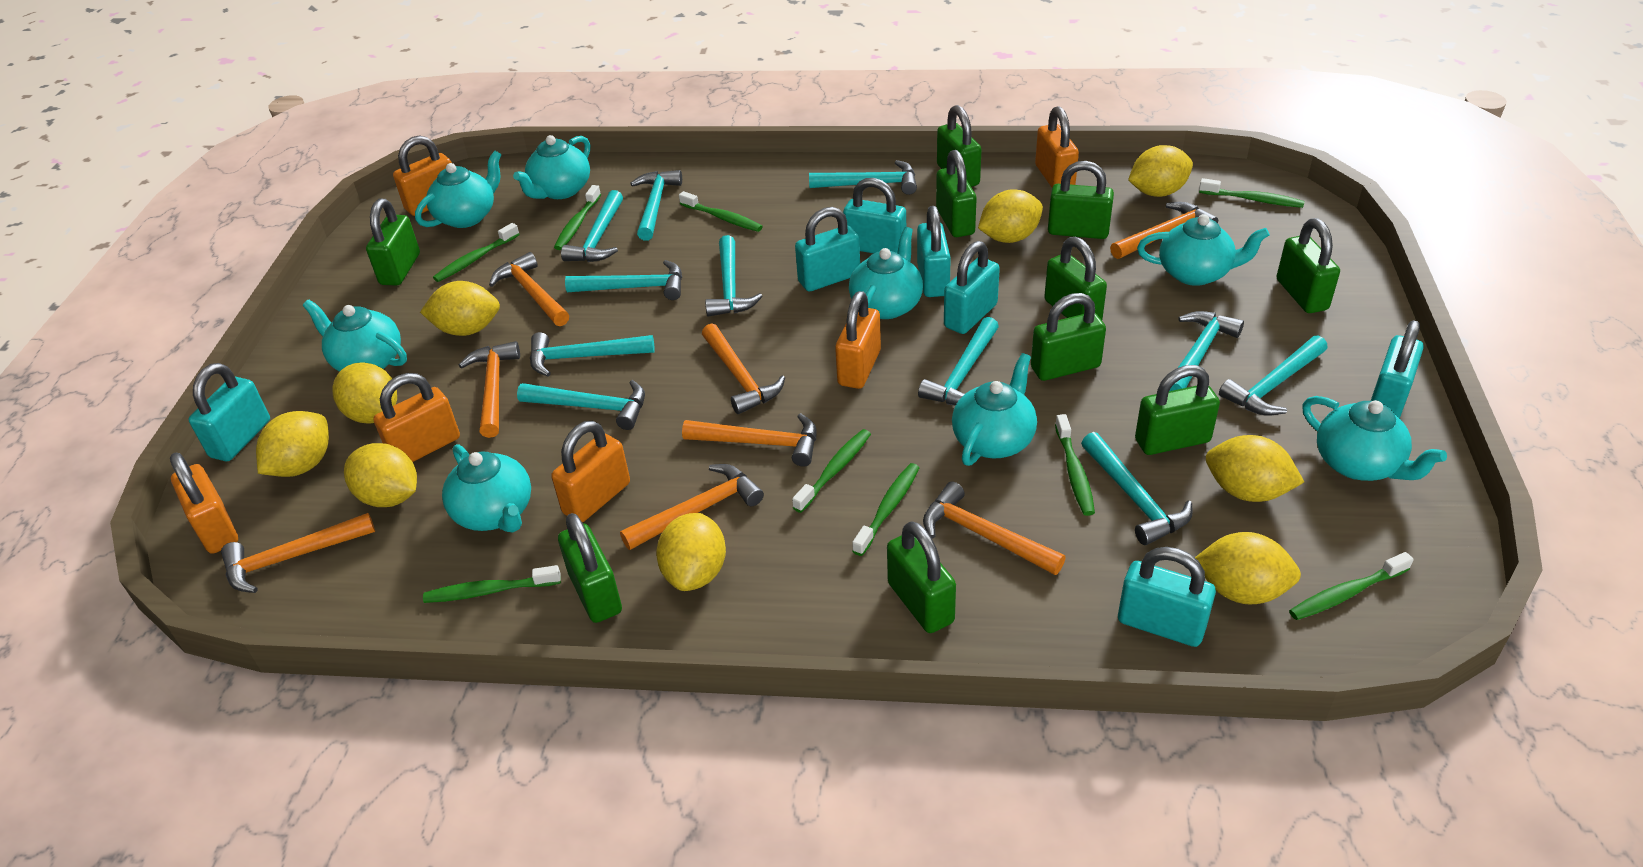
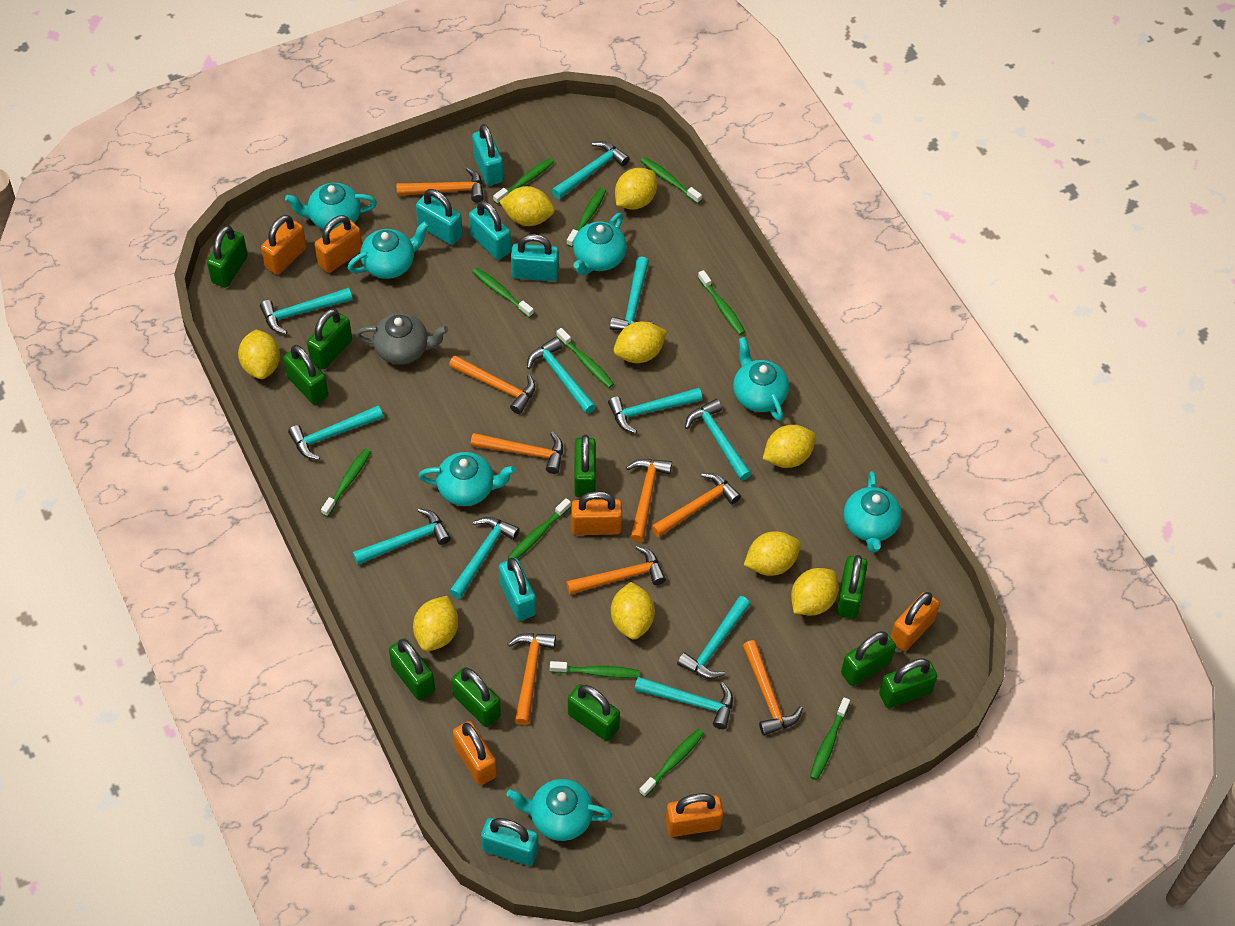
green toothbrush: 9 -> 11
grey teapot: 0 -> 1
turquoise padlock: 7 -> 6
turquoise teapot: 8 -> 7

